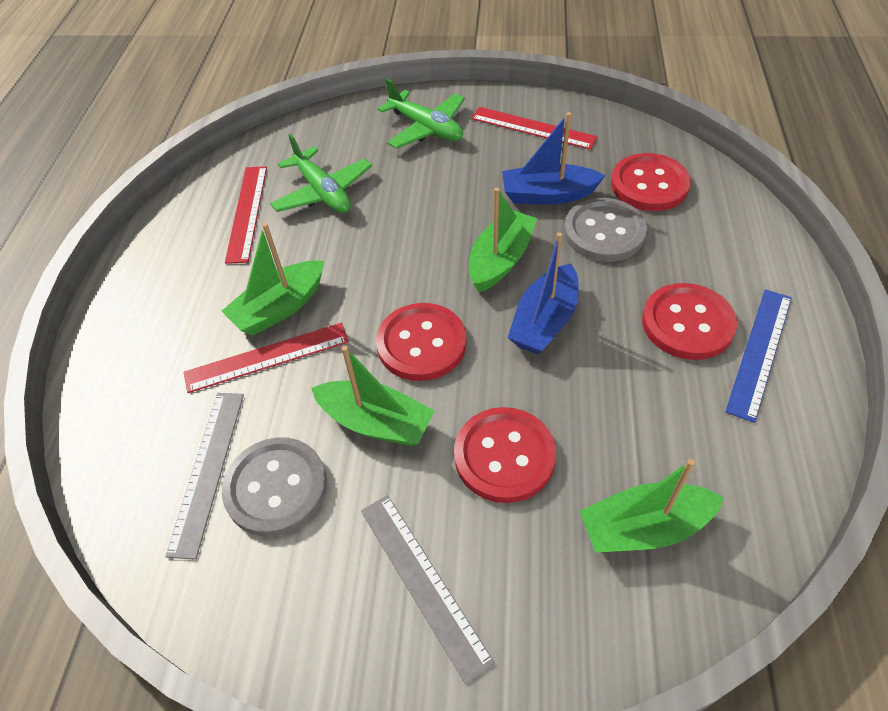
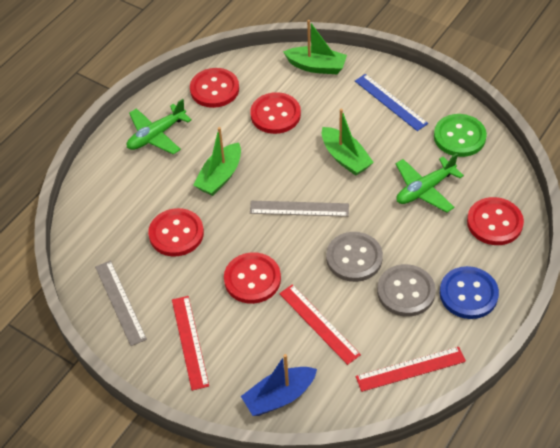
blue boat: 2 -> 1
blue button: 0 -> 1
green boat: 4 -> 3
green button: 0 -> 1
red button: 4 -> 5

